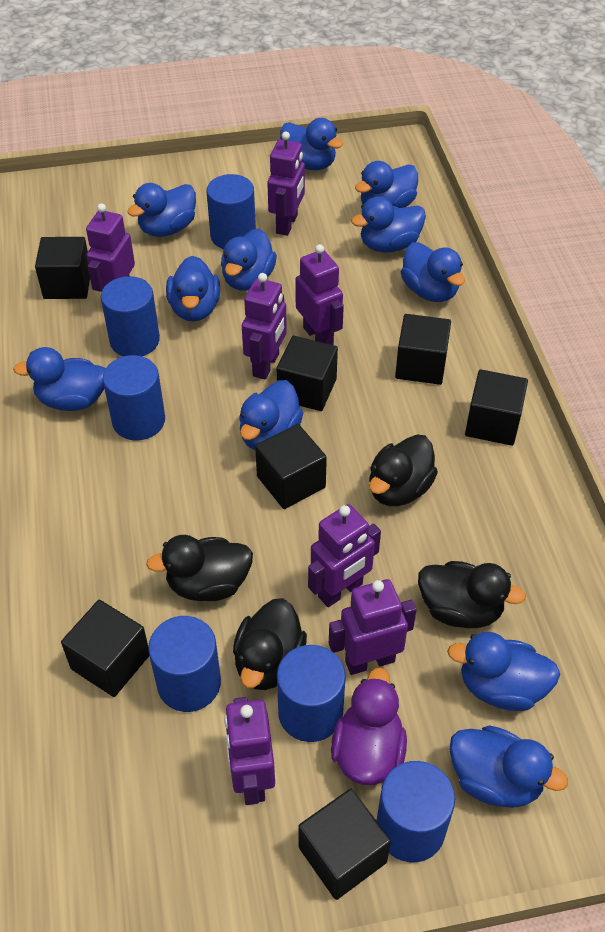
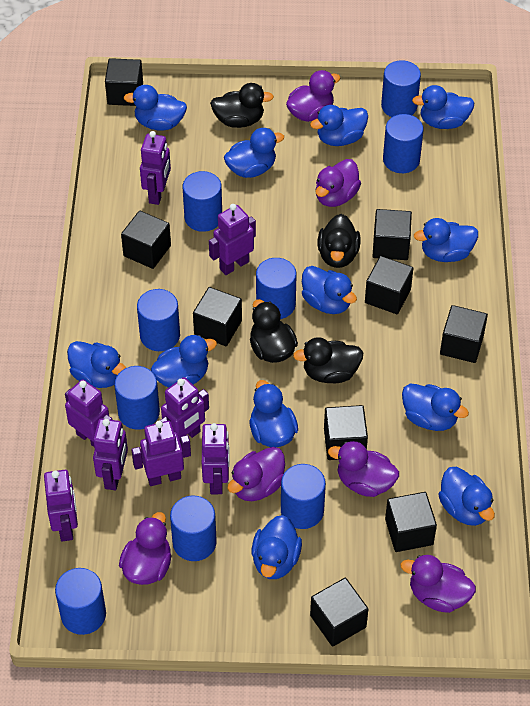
black cube: 7 -> 9
blue cylinder: 6 -> 9
blue duck: 11 -> 12
purple duck: 1 -> 6
purple robot: 7 -> 8

